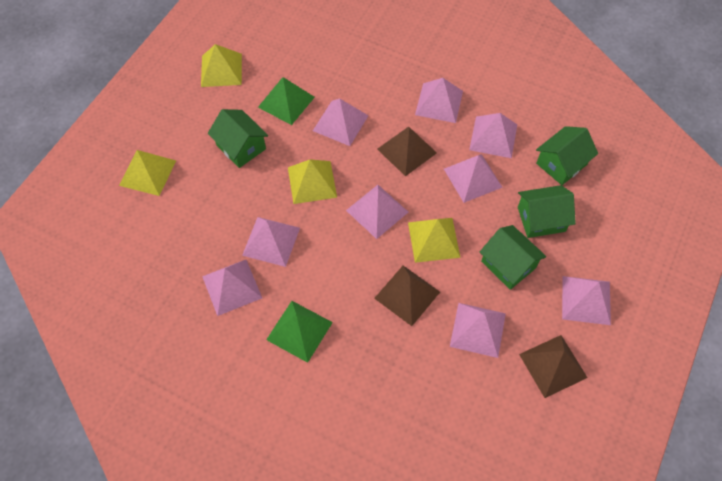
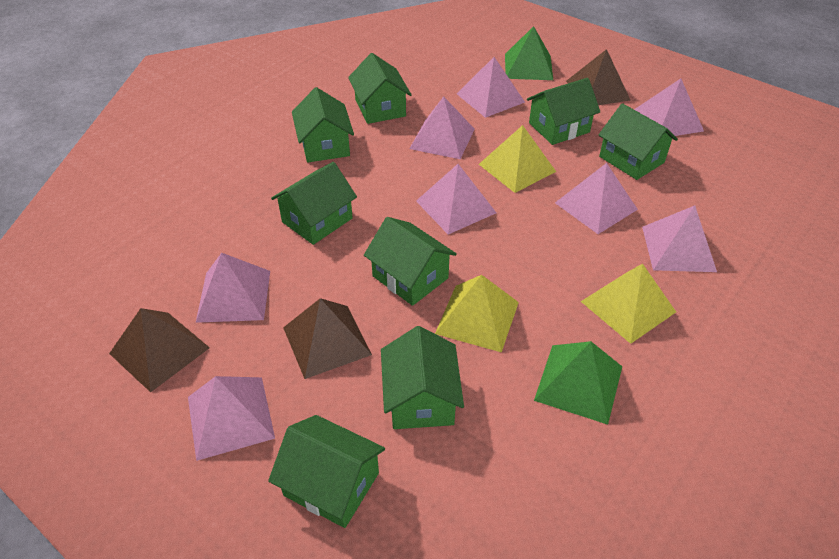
green house: 4 -> 8
pink pyramid: 9 -> 8
yellow pyramid: 4 -> 3

